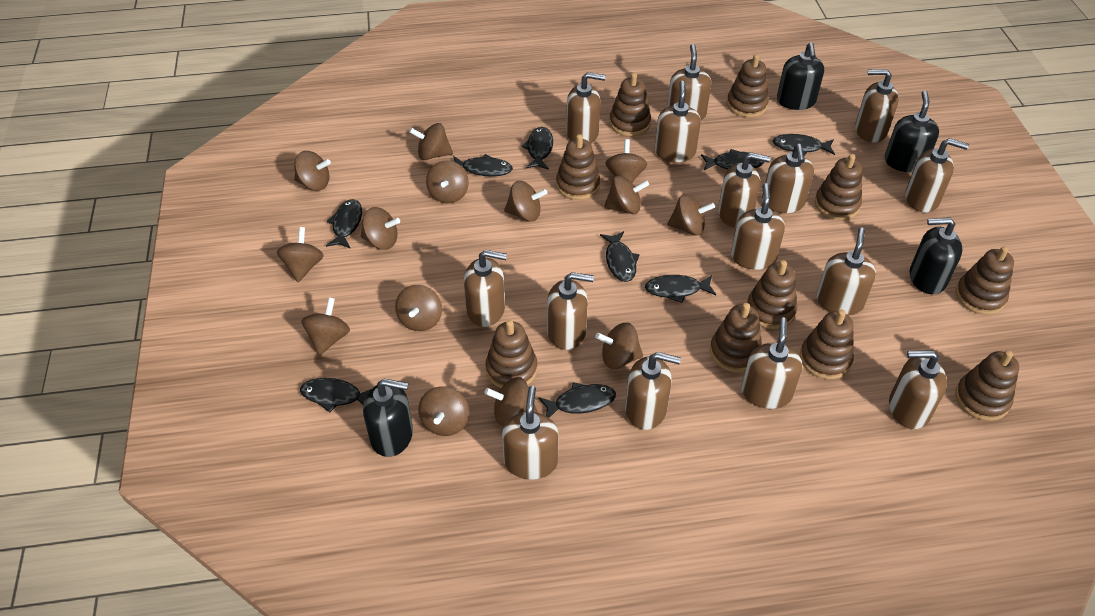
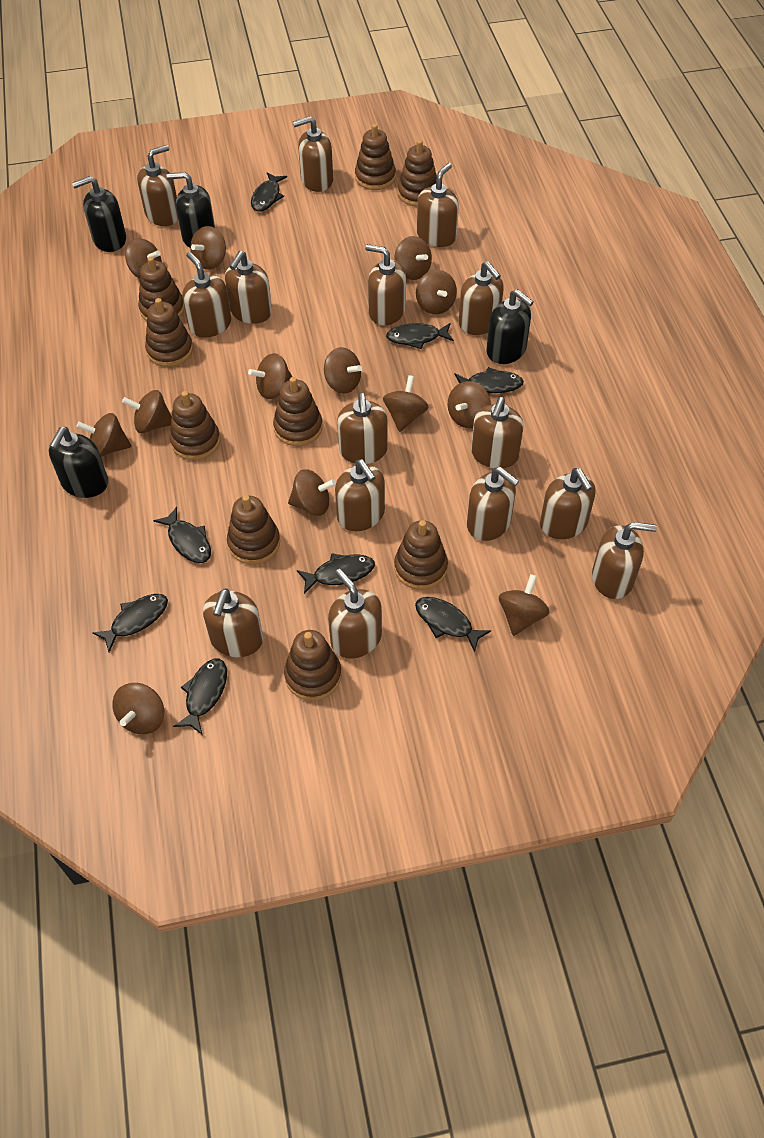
black fish: 9 -> 8
brown spinning top: 14 -> 13
brown stacking toy: 10 -> 9

